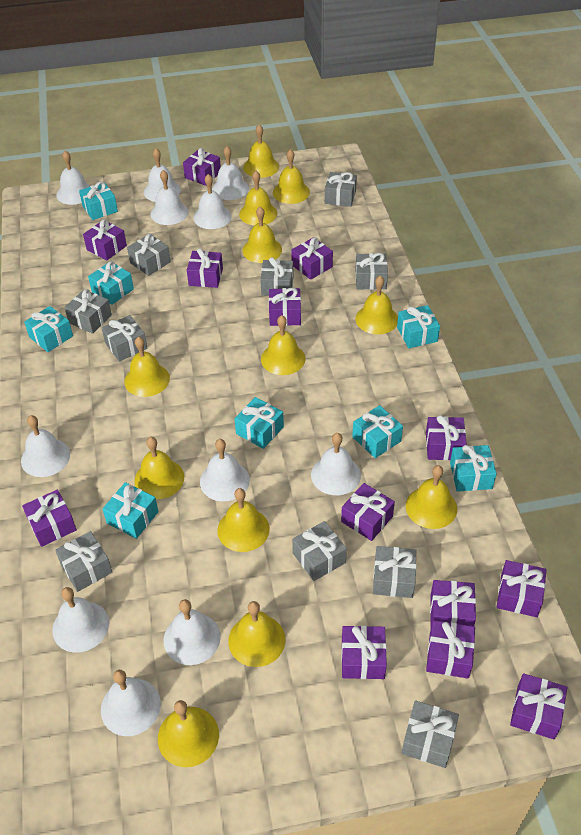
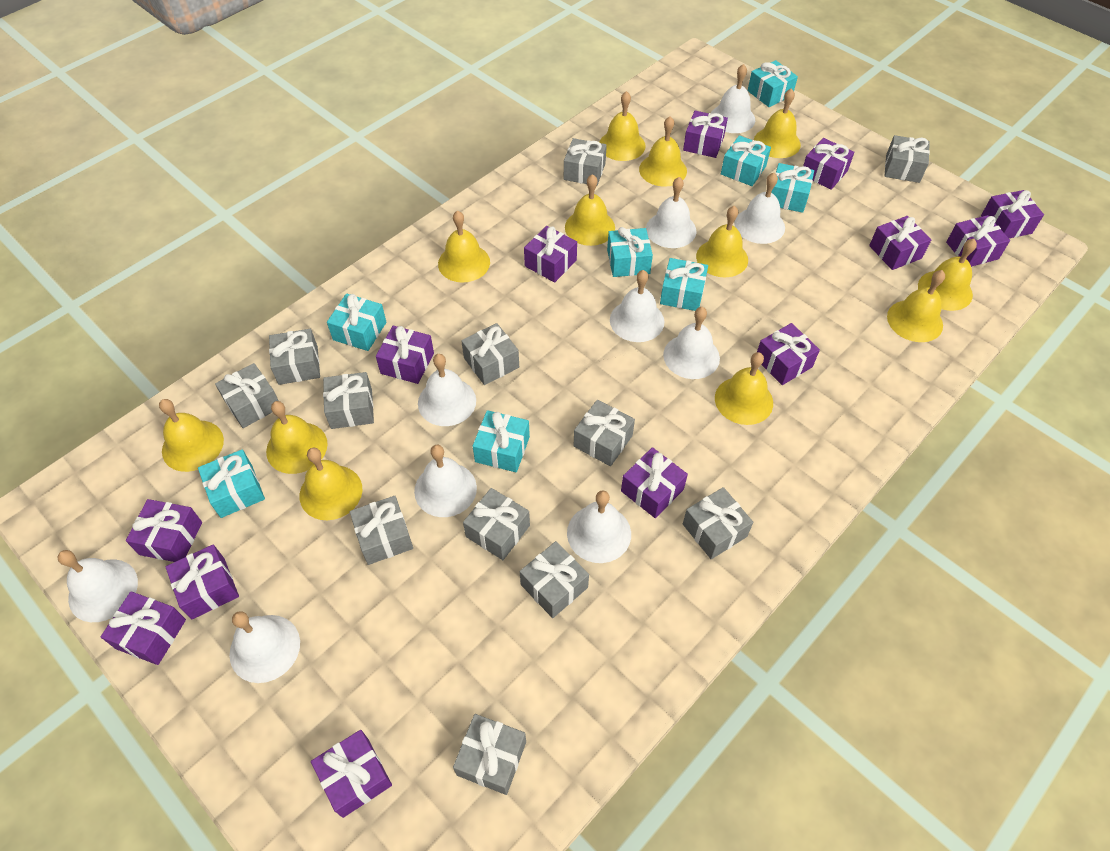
grey gift: 10 -> 12
white bell: 11 -> 10

